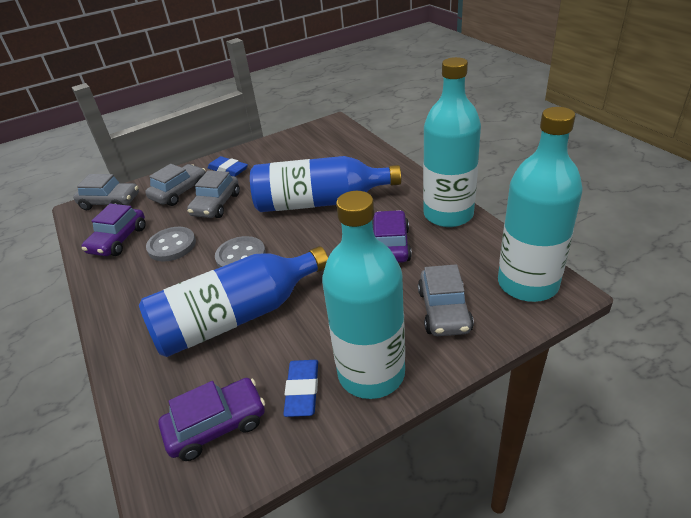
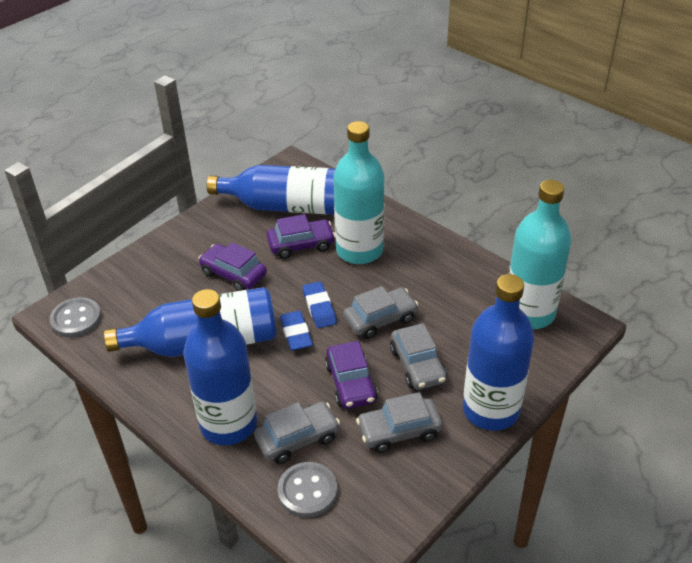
blue bottle: 2 -> 4
turquoise bottle: 3 -> 2

